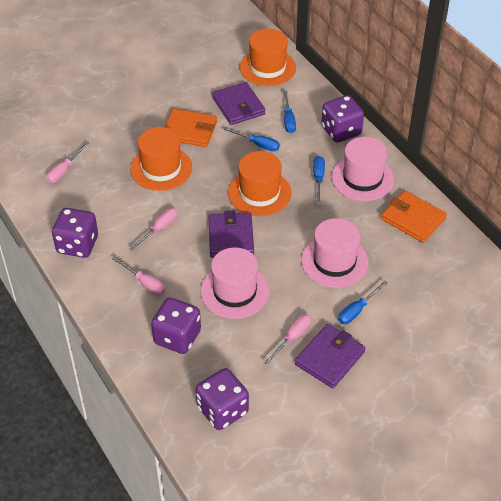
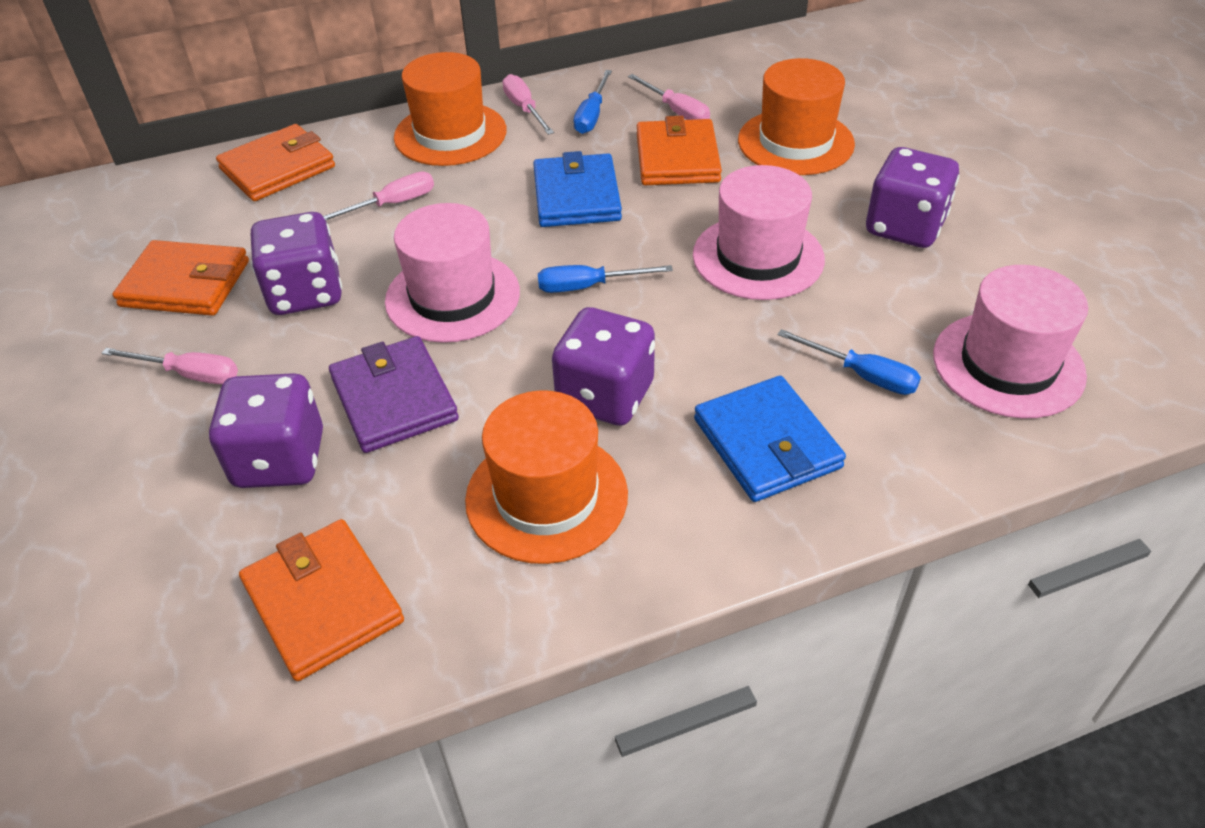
blue screwdriver: 4 -> 3
blue wallet: 0 -> 2
orange wallet: 2 -> 4
purple wallet: 3 -> 1

